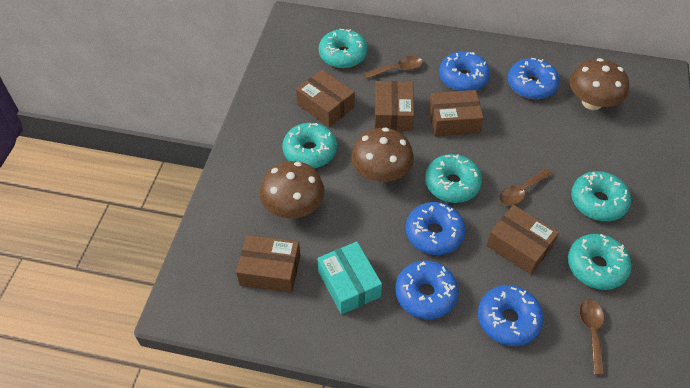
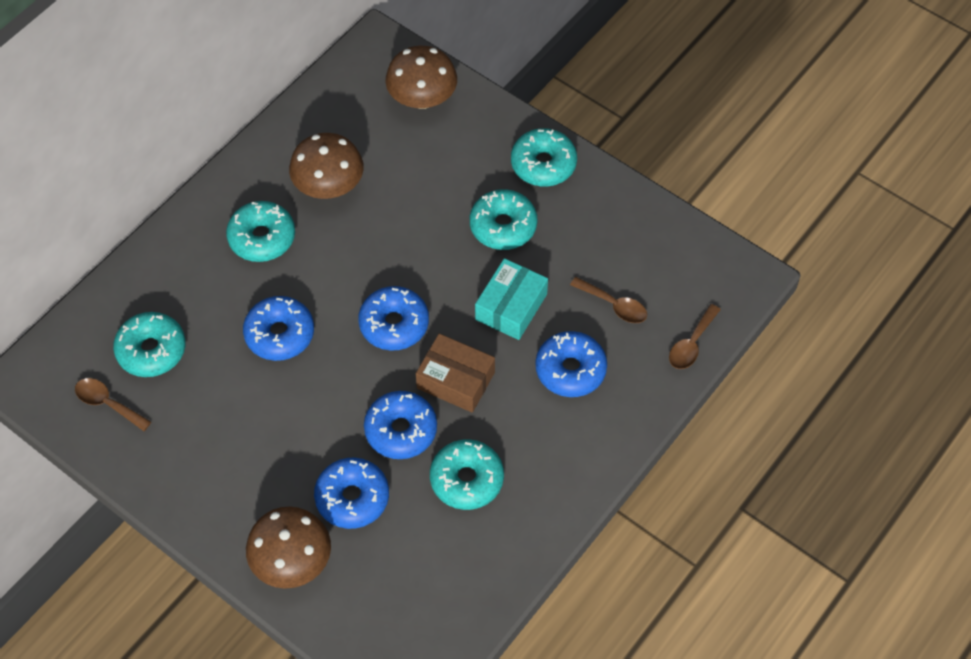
brown box: 5 -> 1

